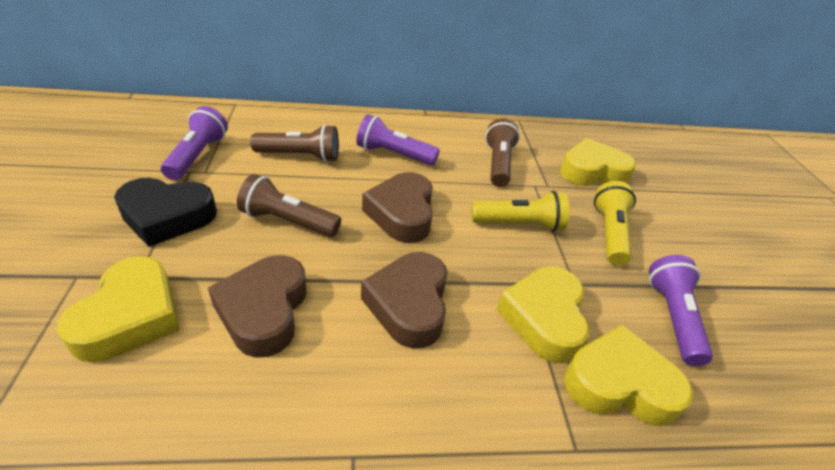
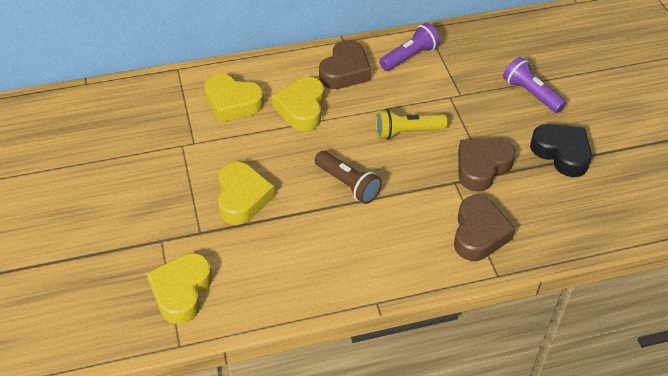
brown flashlight: 3 -> 1
purple flashlight: 3 -> 2
yellow flashlight: 2 -> 1

